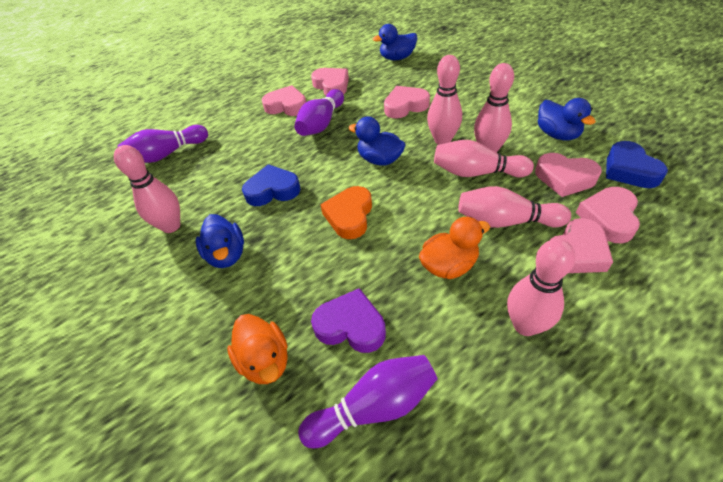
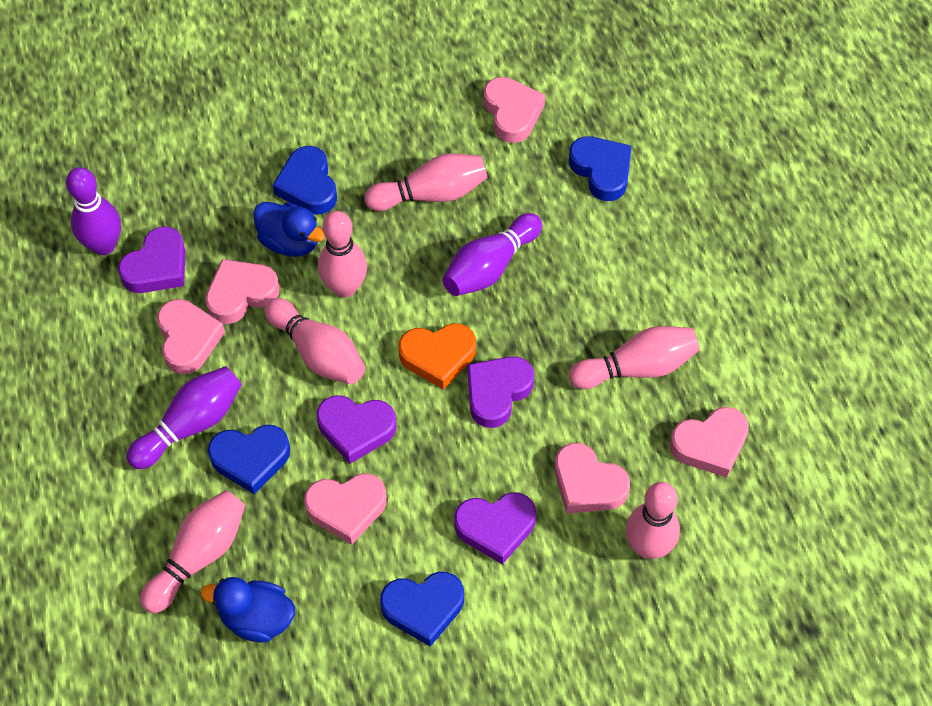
blue duck: 4 -> 2
blue heart: 2 -> 4
orange duck: 2 -> 0
purple heart: 1 -> 4

